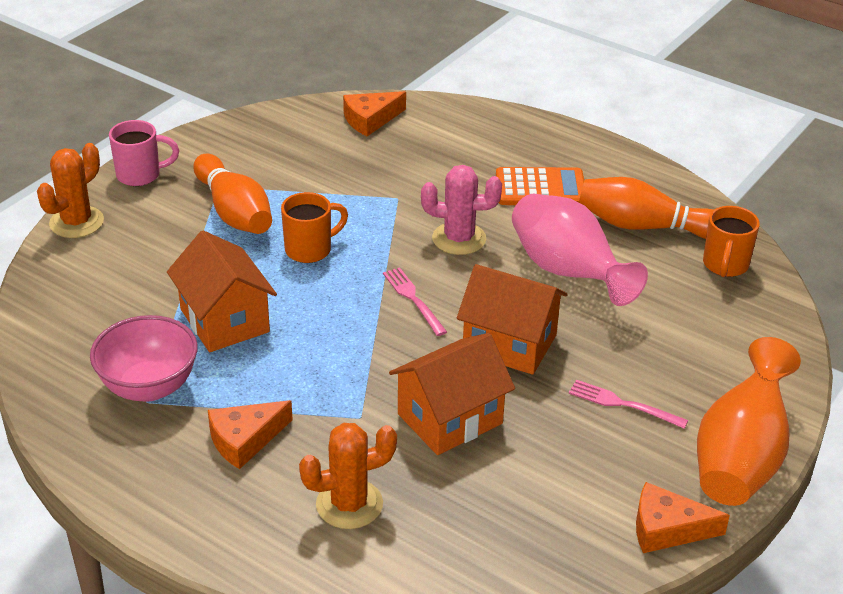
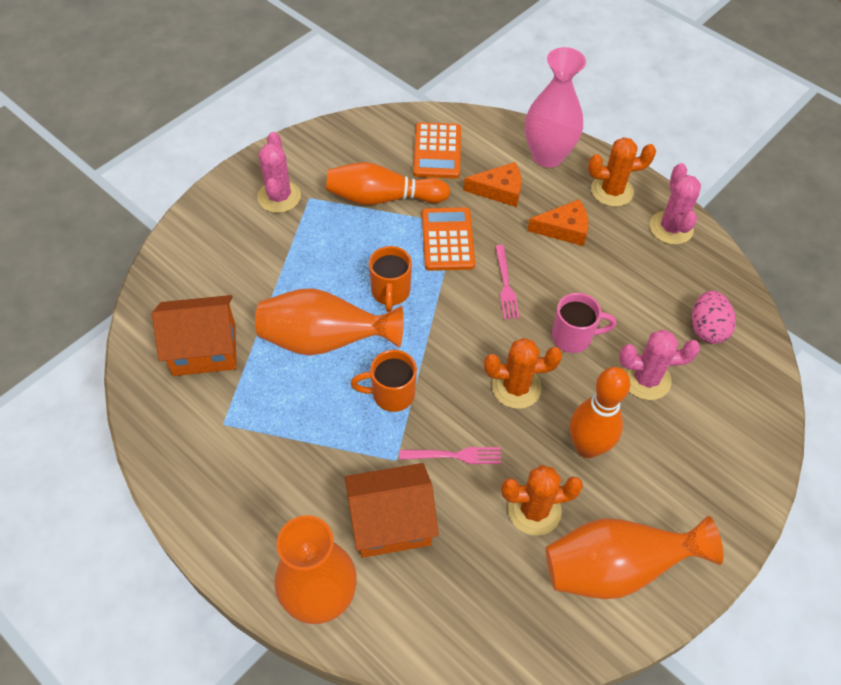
orange cactus: 2 -> 3
orange calculator: 1 -> 2
orange cheese: 3 -> 2
orange house: 3 -> 2
orange vase: 1 -> 3
pink bowl: 1 -> 0
pink cactus: 1 -> 3
pink egg: 0 -> 1

